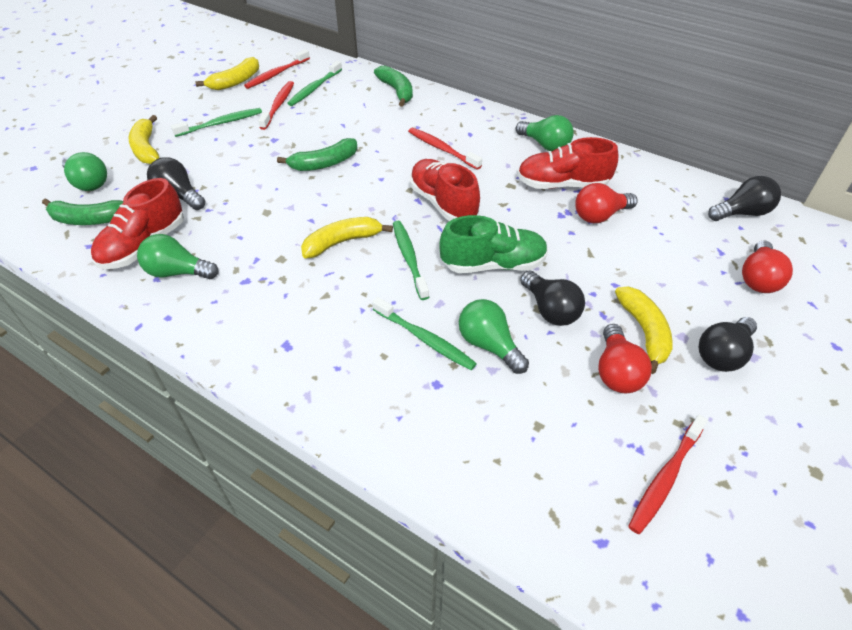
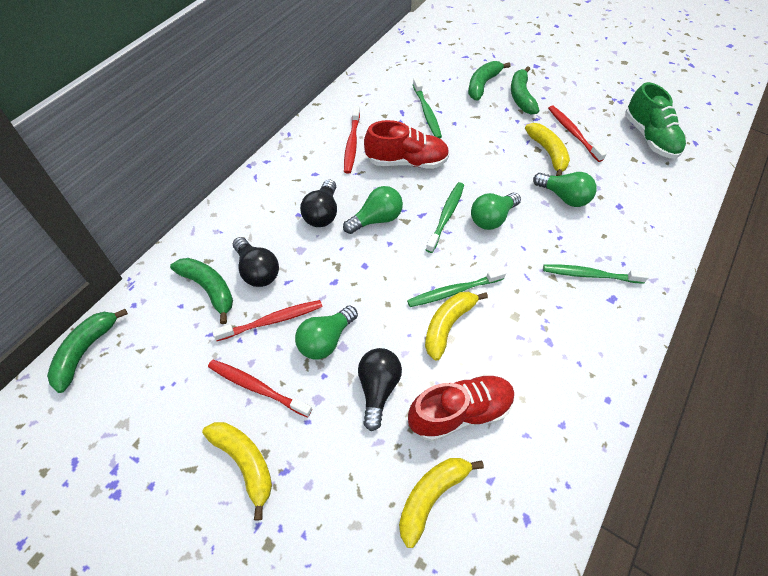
black light bulb: 4 -> 3
green banana: 3 -> 4
red light bulb: 3 -> 0
red shoe: 3 -> 2

